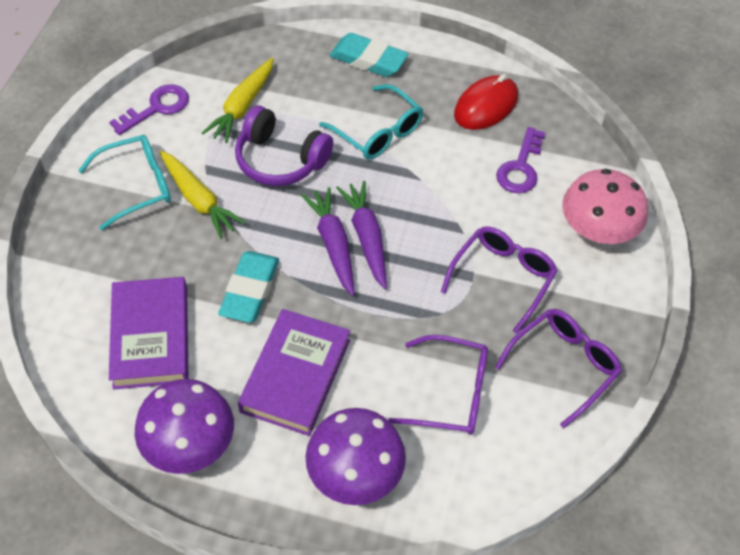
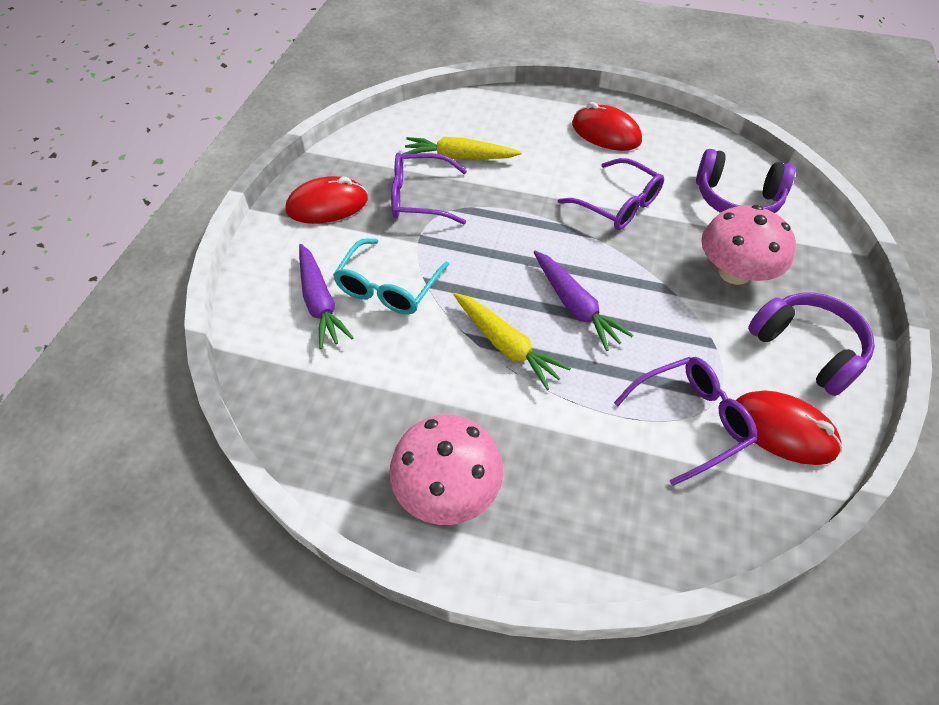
pink mushroom: 1 -> 2
purple book: 2 -> 0
purple headphones: 1 -> 2
purple key: 2 -> 0
purple mushroom: 2 -> 0
red mouse: 1 -> 3
turquoise eraser: 2 -> 0
turquoise glasses: 2 -> 1

